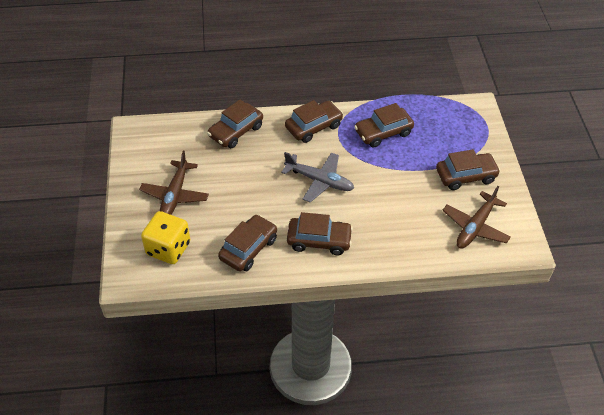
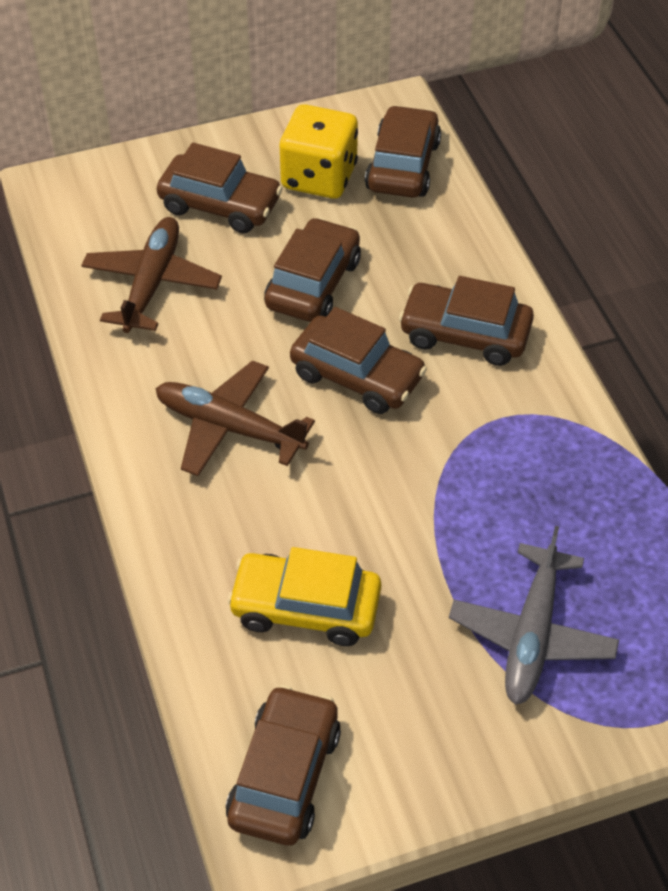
yellow car: 0 -> 1

